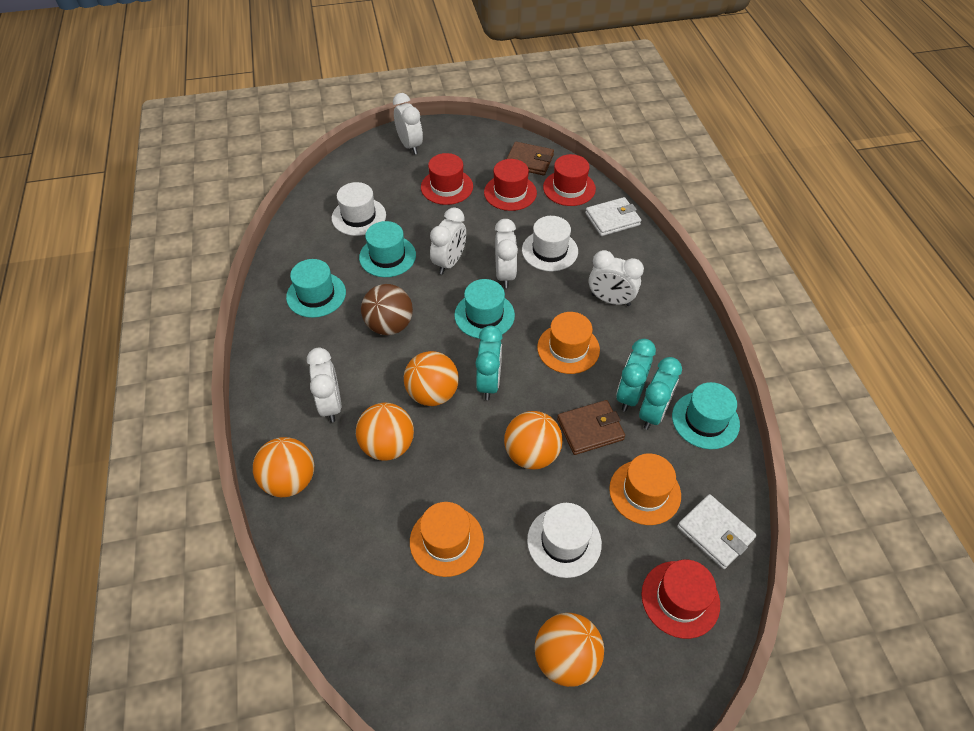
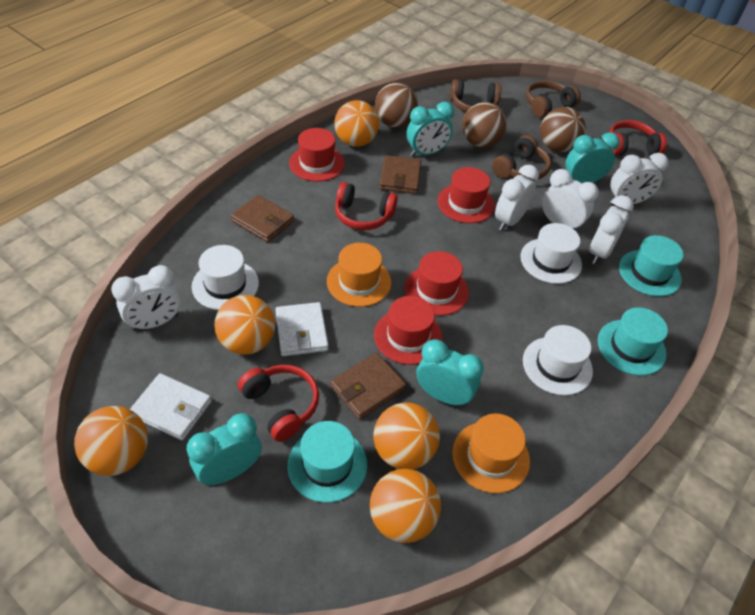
brown ball: 1 -> 3
brown headphones: 0 -> 3
brown wallet: 2 -> 3
orange hat: 3 -> 2
red headphones: 0 -> 3
turquoise clock: 3 -> 4
turquoise hat: 4 -> 3

